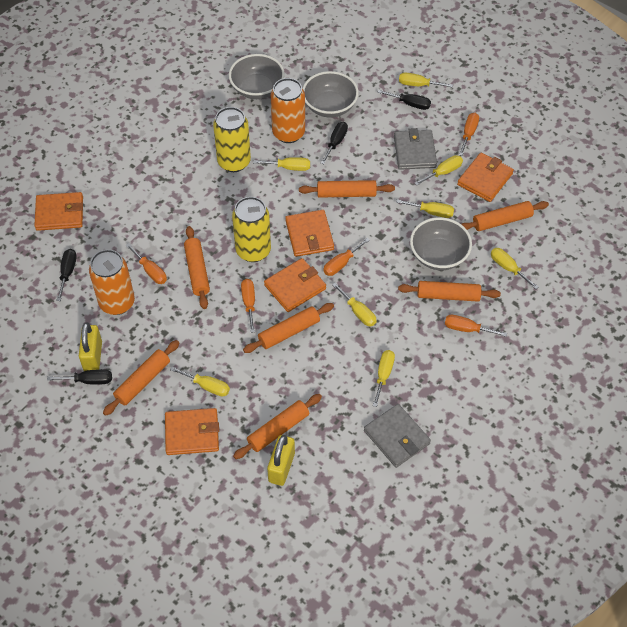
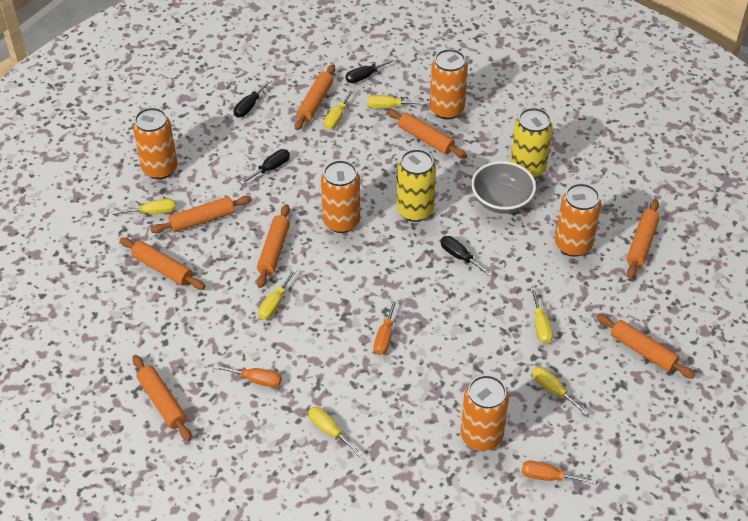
grey bowl: 3 -> 1
grey wallet: 2 -> 0
orange can: 2 -> 5
orange rolling pin: 7 -> 8
orange screwdriver: 5 -> 3
orange wallet: 5 -> 0
yellow padlock: 2 -> 0
yellow screwdriver: 8 -> 7

